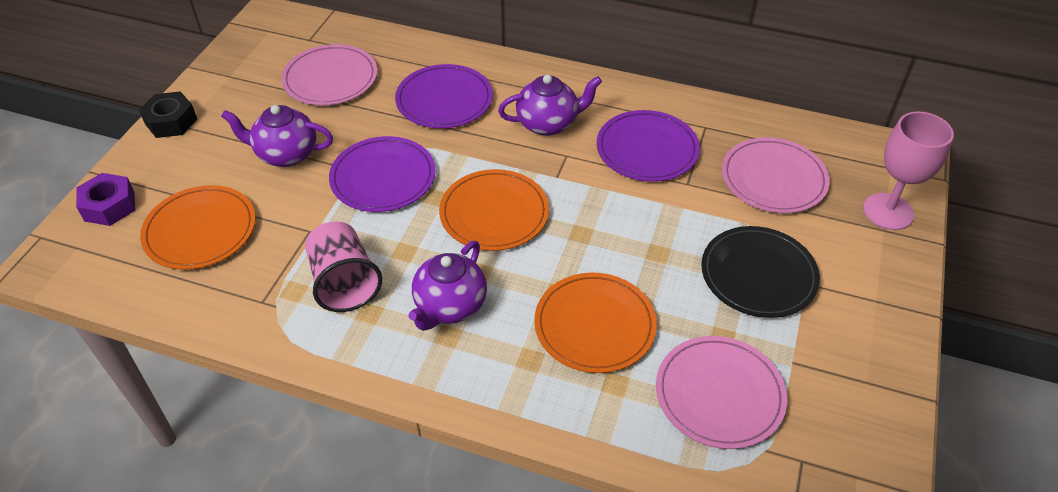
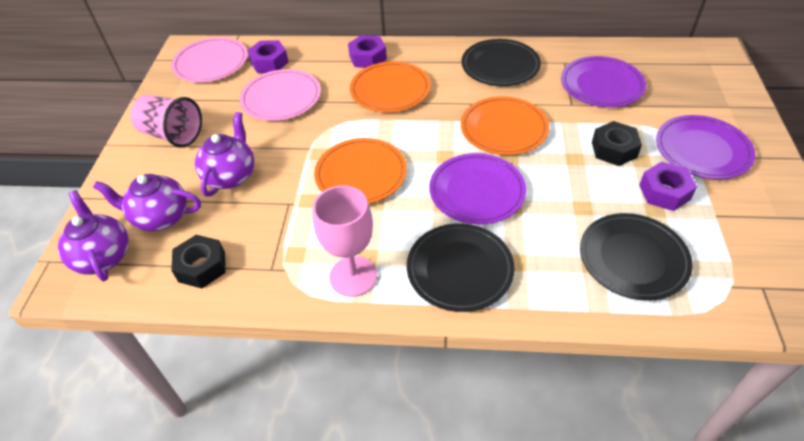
black nut: 1 -> 2
black plate: 1 -> 3
pink plate: 3 -> 2
purple nut: 1 -> 3

